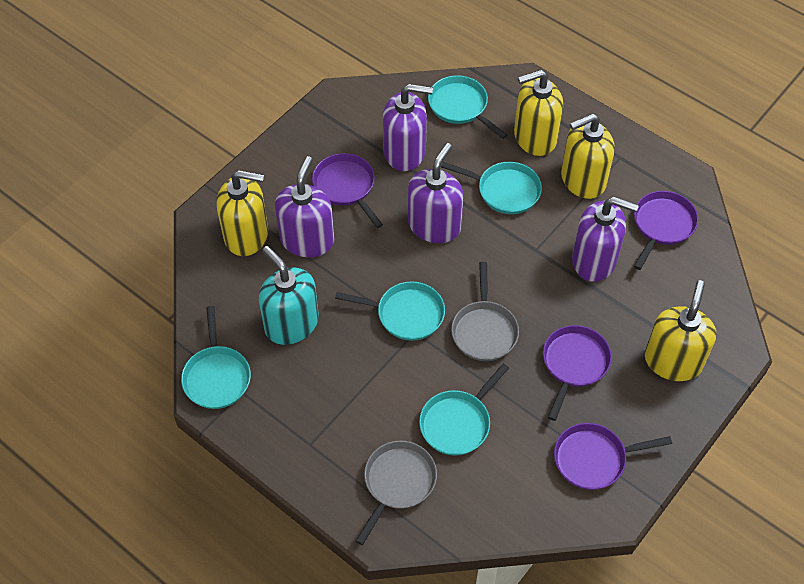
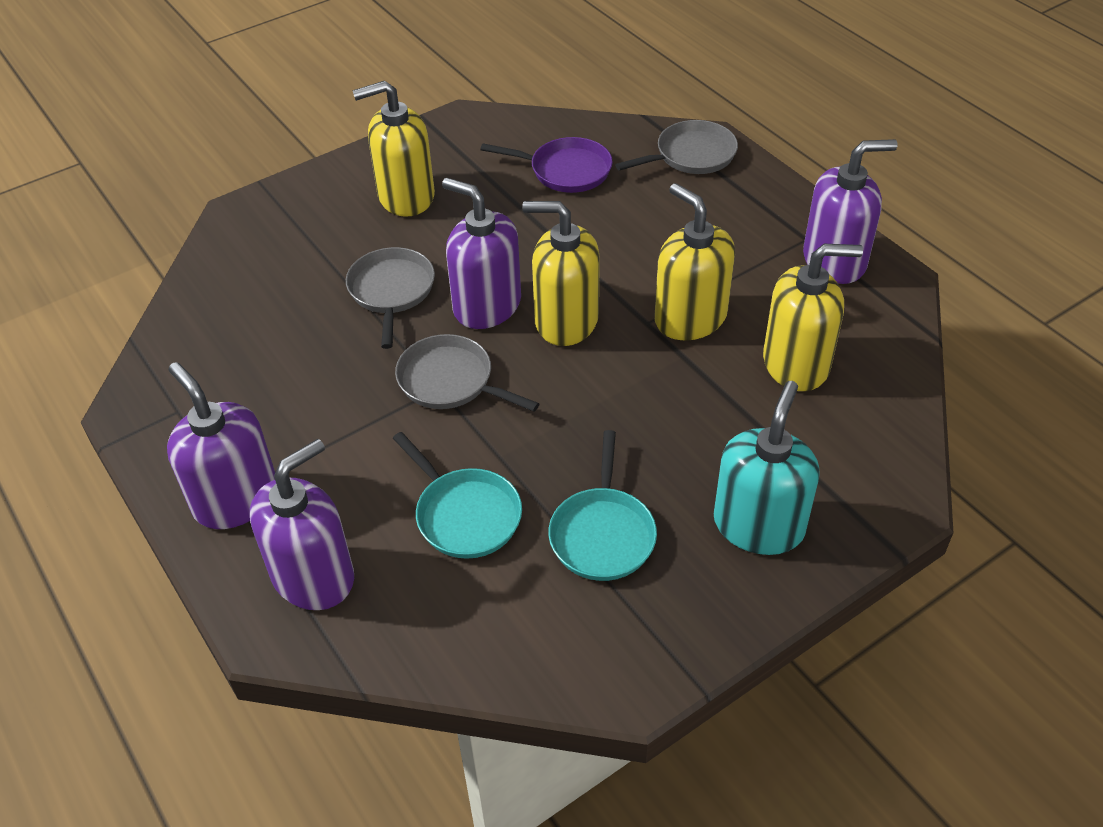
grey pan: 2 -> 3
purple pan: 4 -> 1
turquoise pan: 5 -> 2

